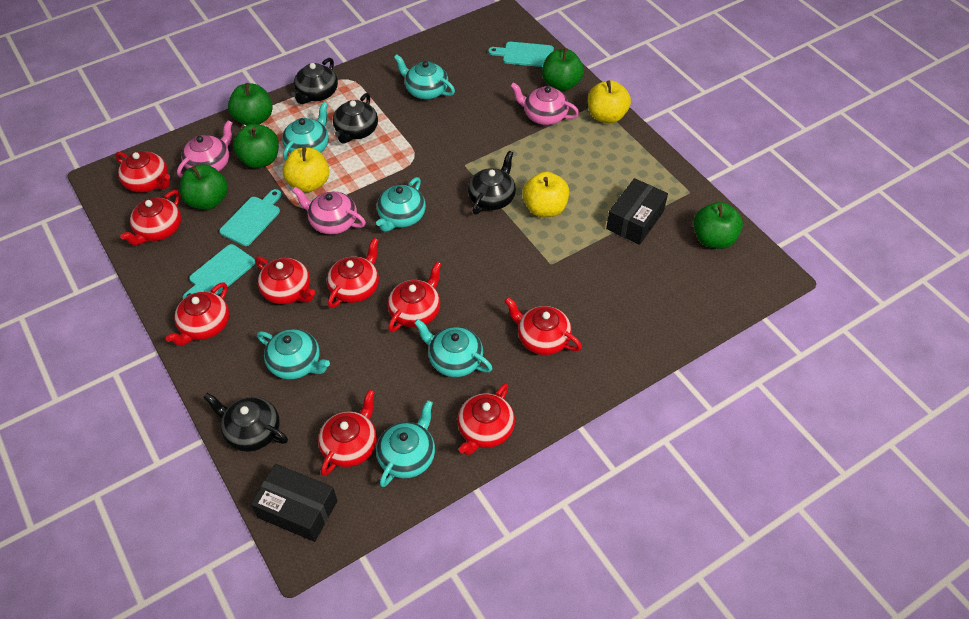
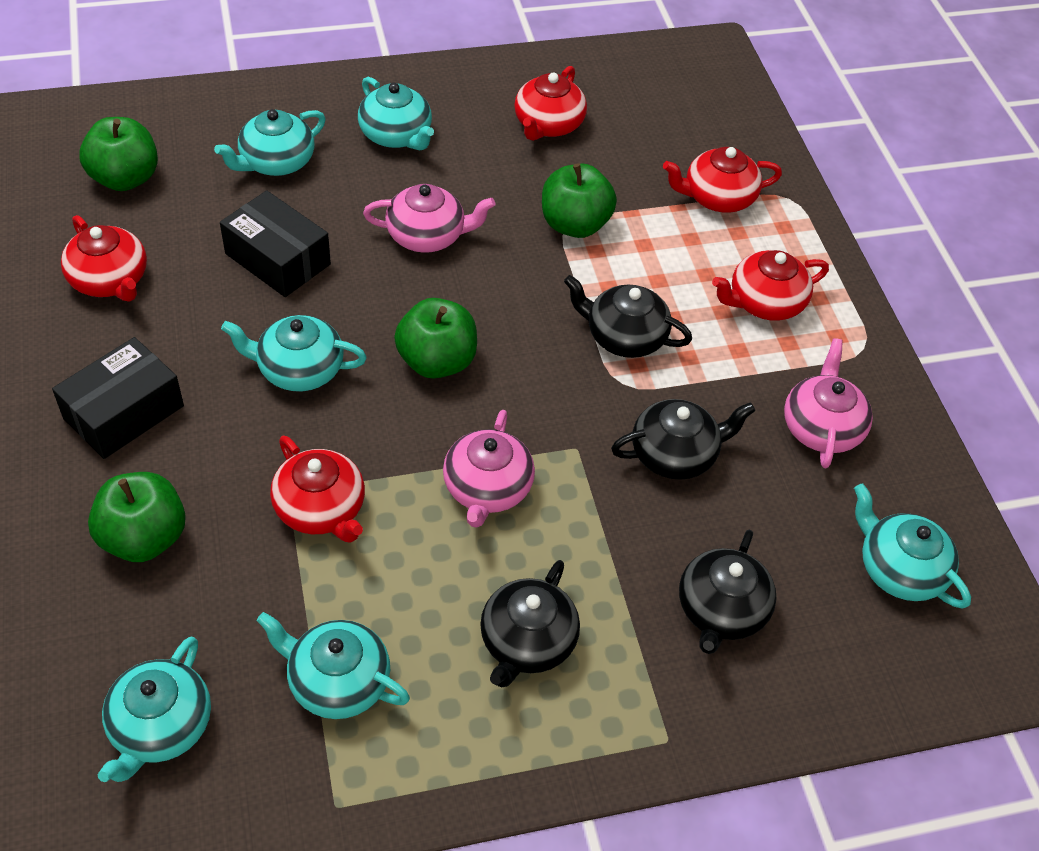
green apple: 5 -> 4
red teapot: 9 -> 5
turquoise cutting board: 3 -> 0
yellow apple: 3 -> 0

